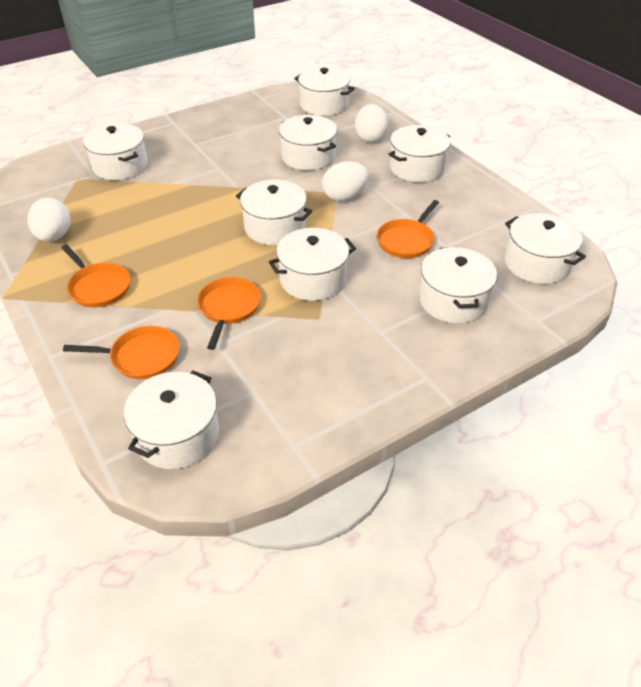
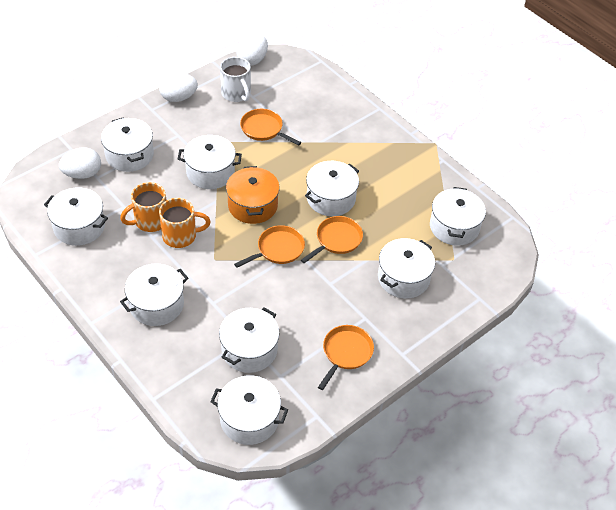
orange mug: 0 -> 2
orange pot: 0 -> 1
white mug: 0 -> 1

